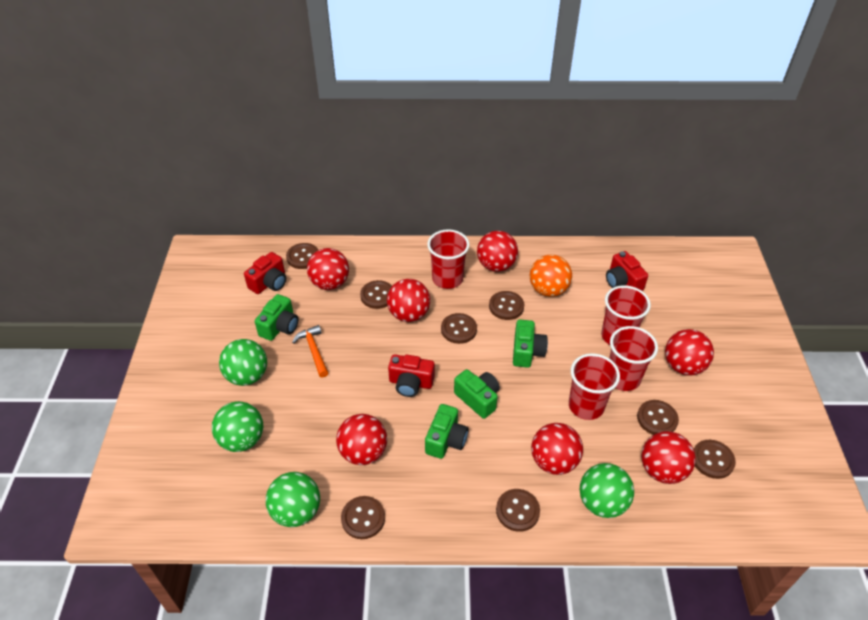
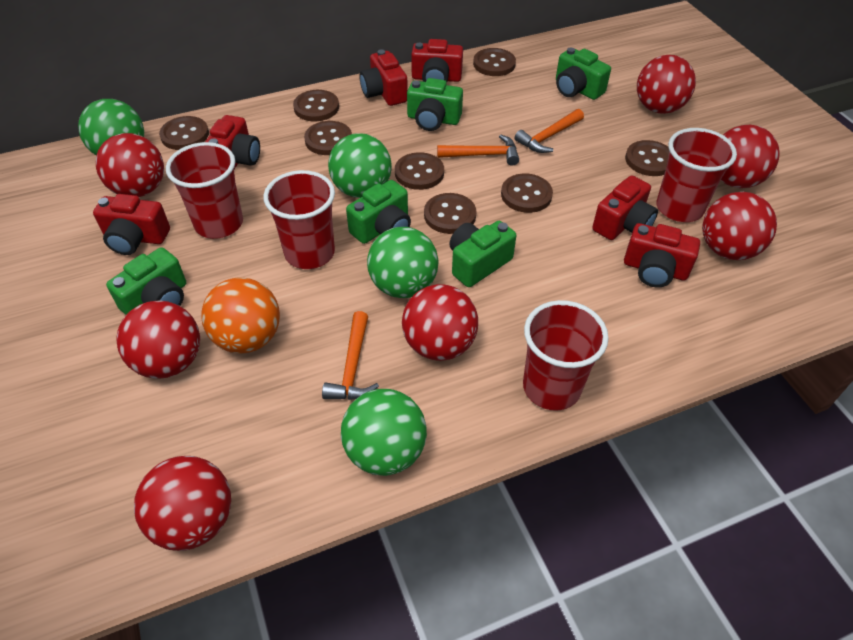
green camera: 4 -> 5
orange hammer: 1 -> 3
red camera: 3 -> 6

